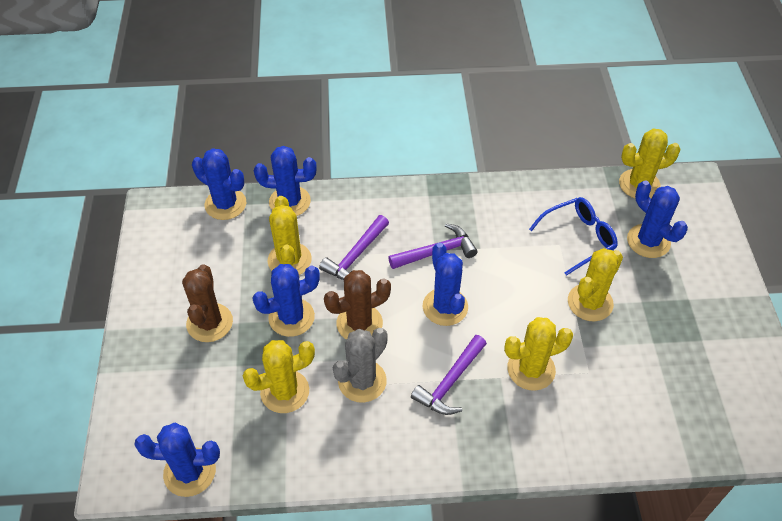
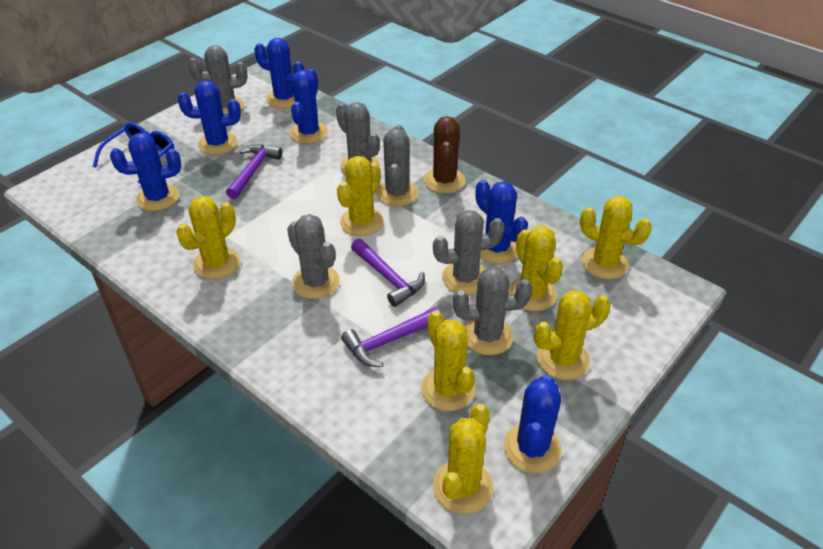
brown cactus: 2 -> 1
grey cactus: 1 -> 6
yellow cactus: 5 -> 7

